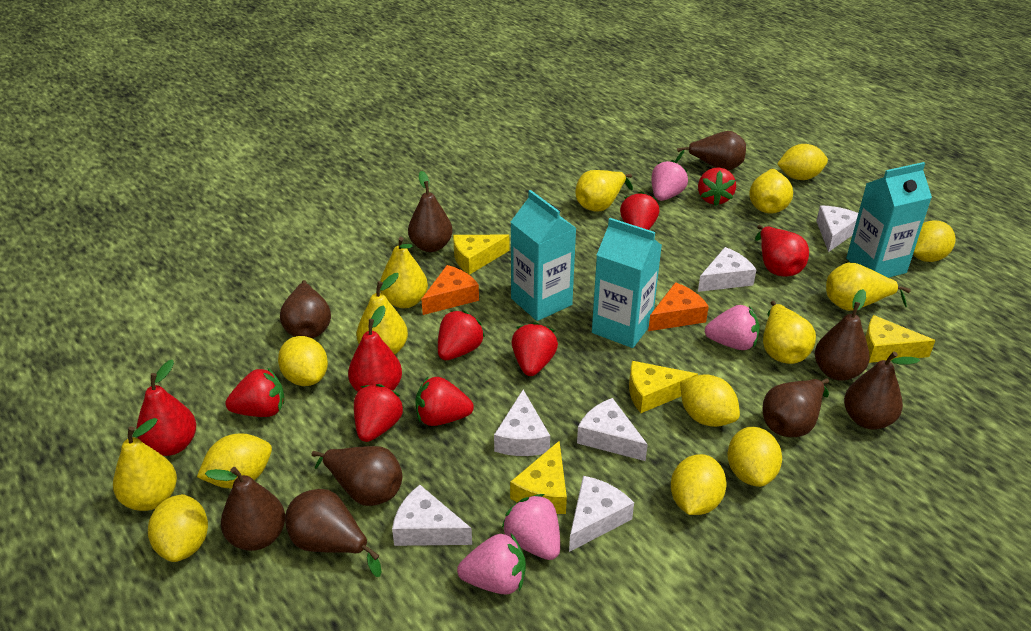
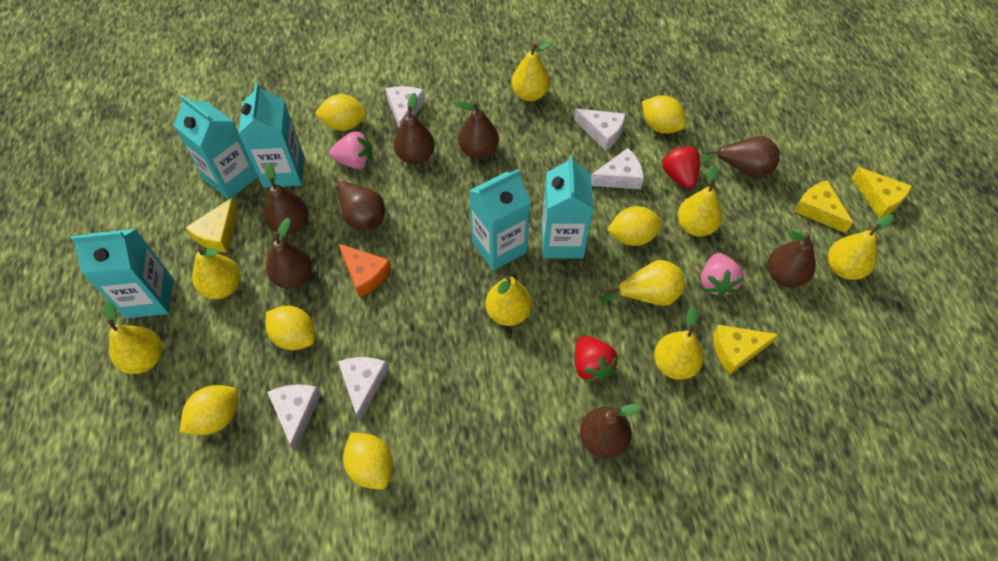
brown pear: 9 -> 8
orange cheese: 2 -> 1
pink strawberry: 4 -> 2
red pear: 3 -> 0
red strawberry: 7 -> 2
turquoise carton: 3 -> 5
white cheese: 6 -> 5
yellow lemon: 8 -> 6
yellow pear: 7 -> 8

